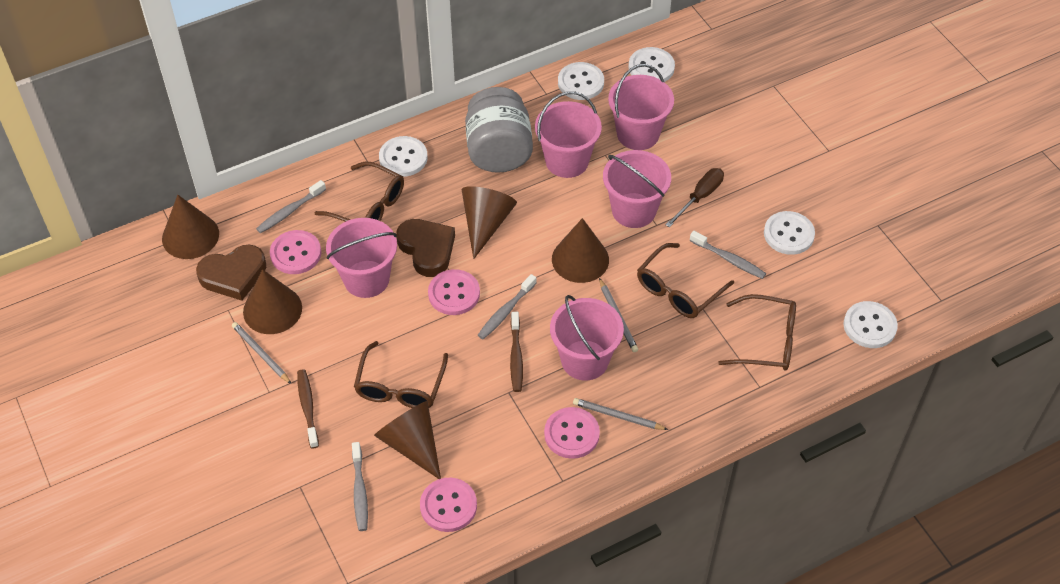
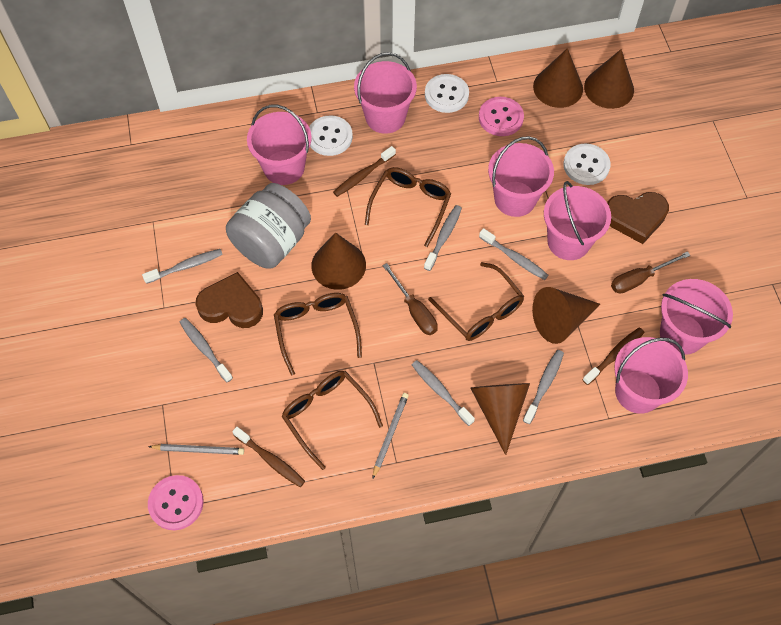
brown screwdriver: 1 -> 2
brown toothbrush: 2 -> 3
grey pencil: 3 -> 2
grey toothbrush: 4 -> 6
pink bucket: 5 -> 6
pink button: 4 -> 2
white button: 5 -> 3

